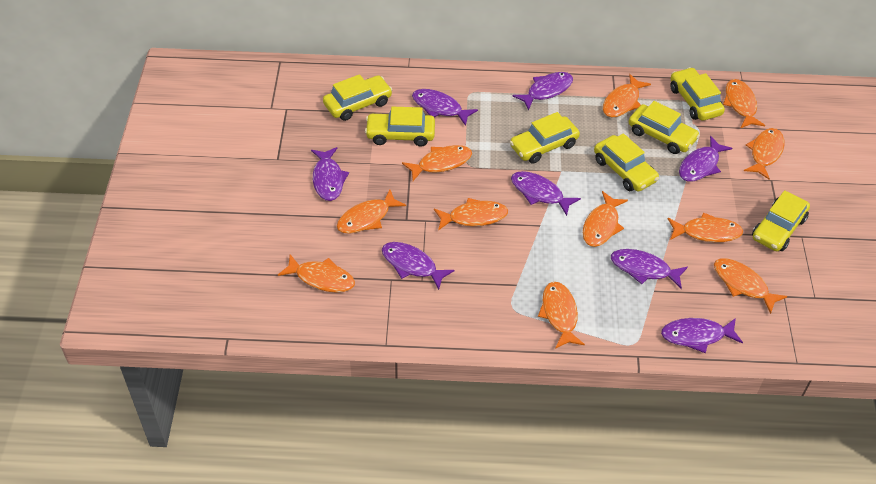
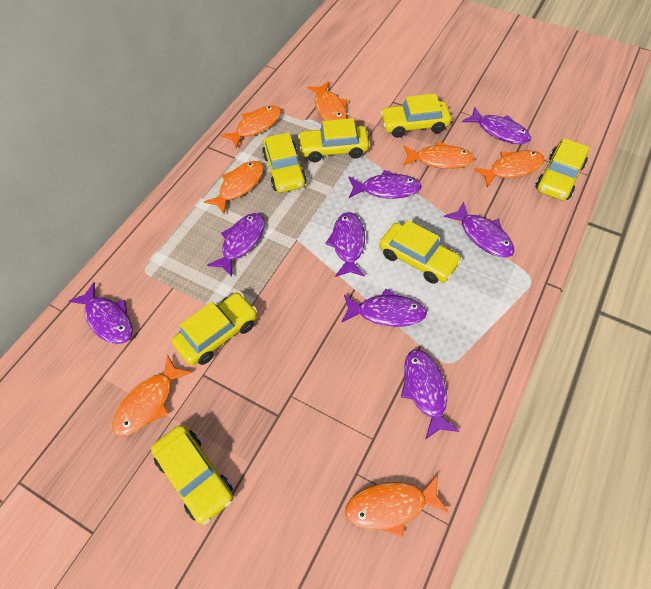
orange fish: 11 -> 7

